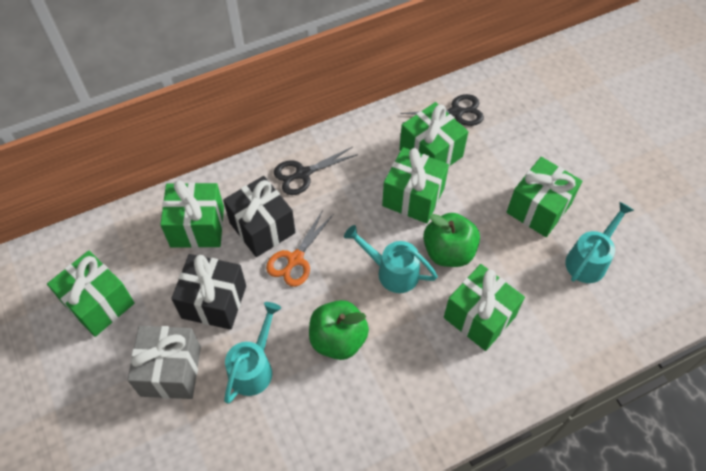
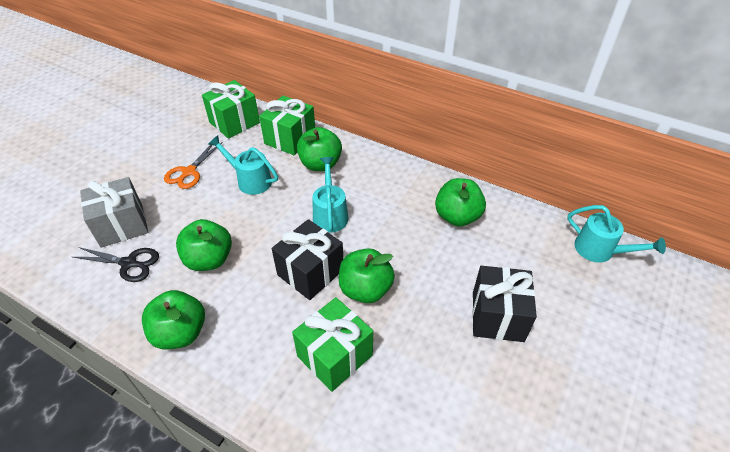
black scissors: 2 -> 1
green apple: 2 -> 5
green gift: 6 -> 3

